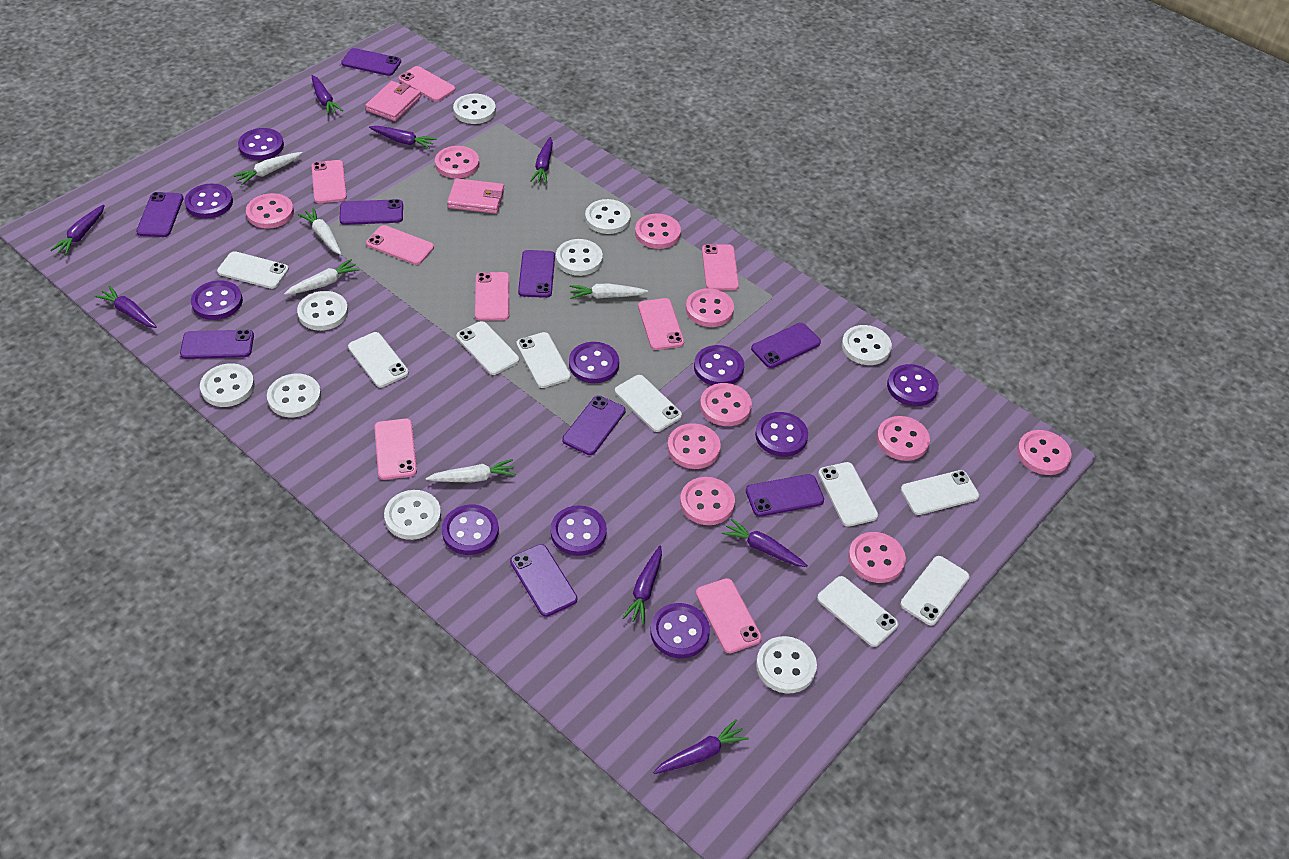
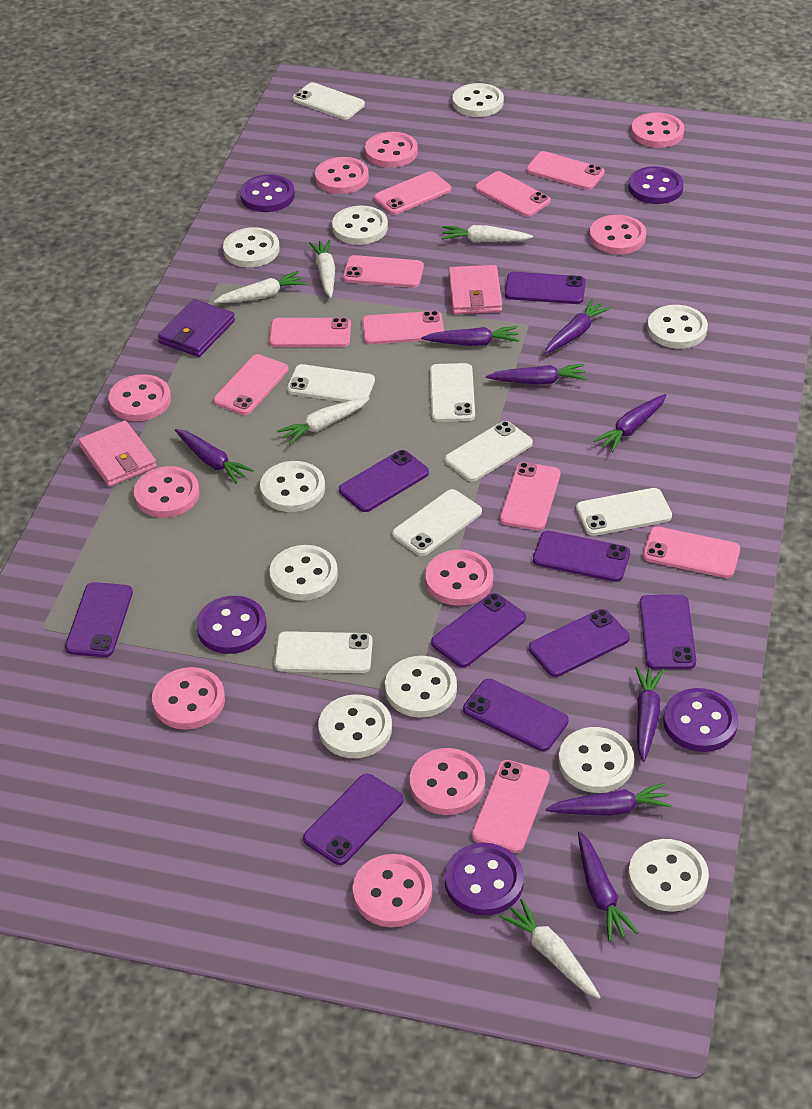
pink phone: 8 -> 10
purple button: 10 -> 5
purple wallet: 0 -> 1
white button: 9 -> 10
white phone: 9 -> 7

